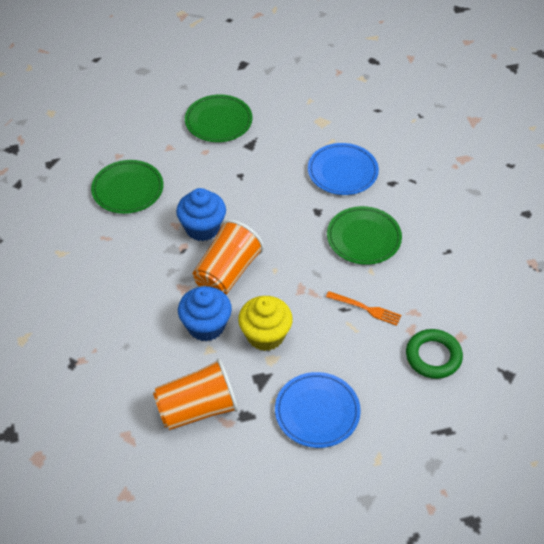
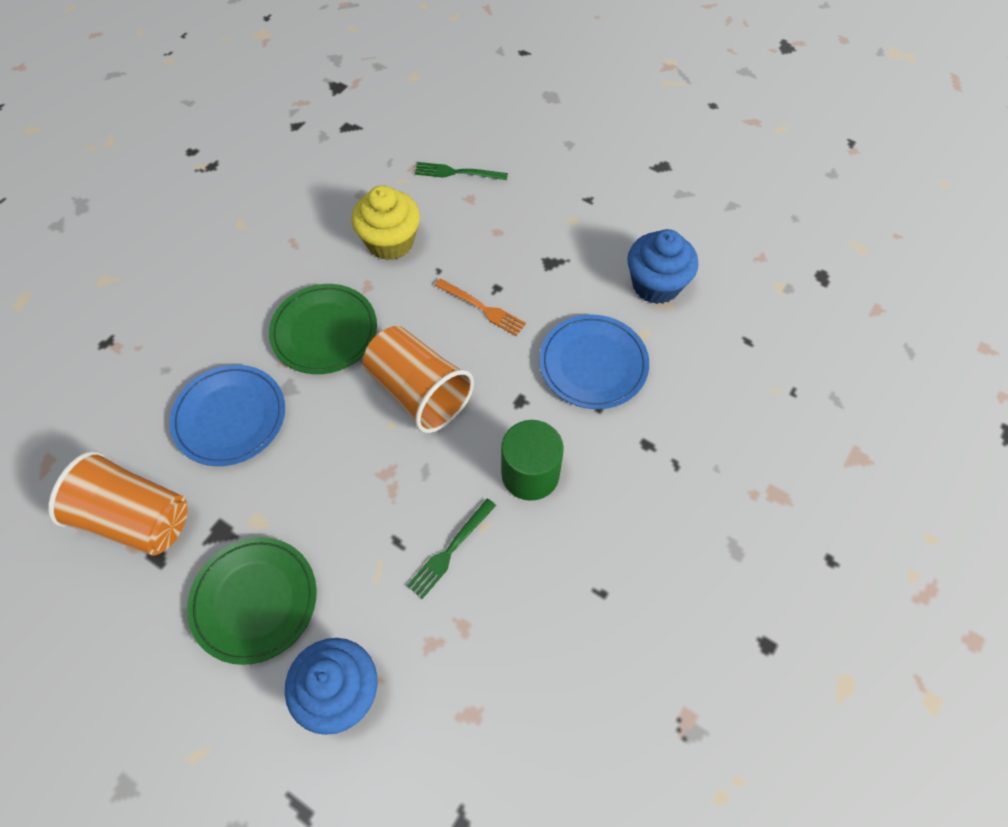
green cylinder: 0 -> 1
green fork: 0 -> 2
green plate: 3 -> 2
green ring: 1 -> 0

